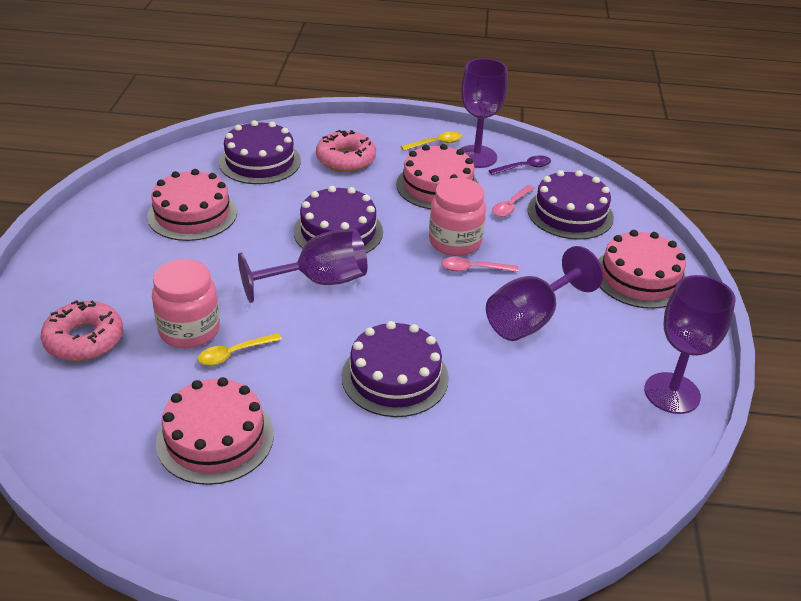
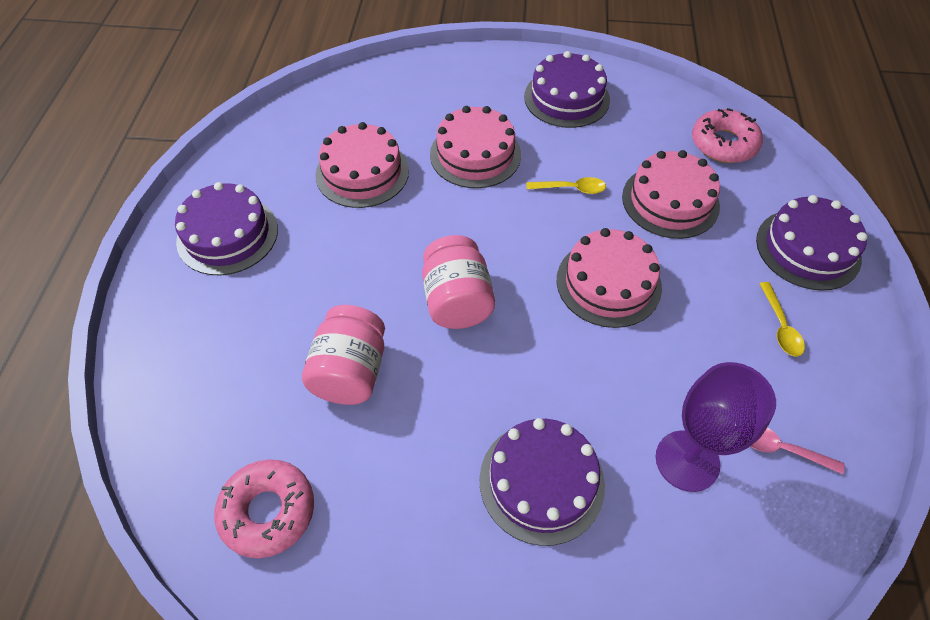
pink spoon: 2 -> 1
purple goblet: 4 -> 1
purple spoon: 1 -> 0

